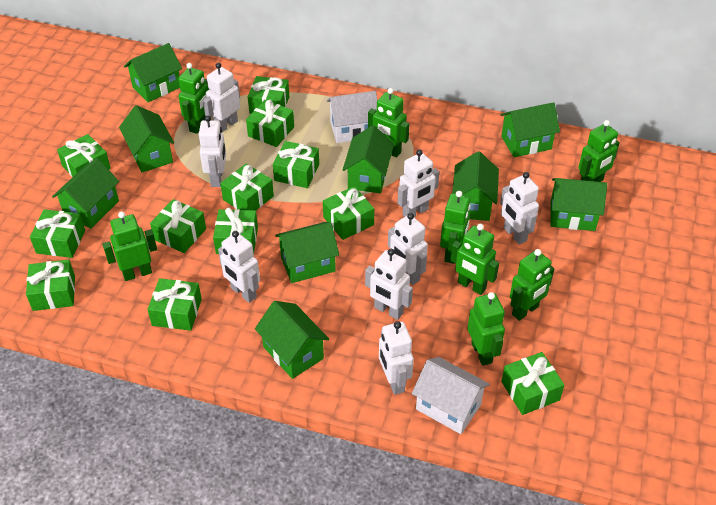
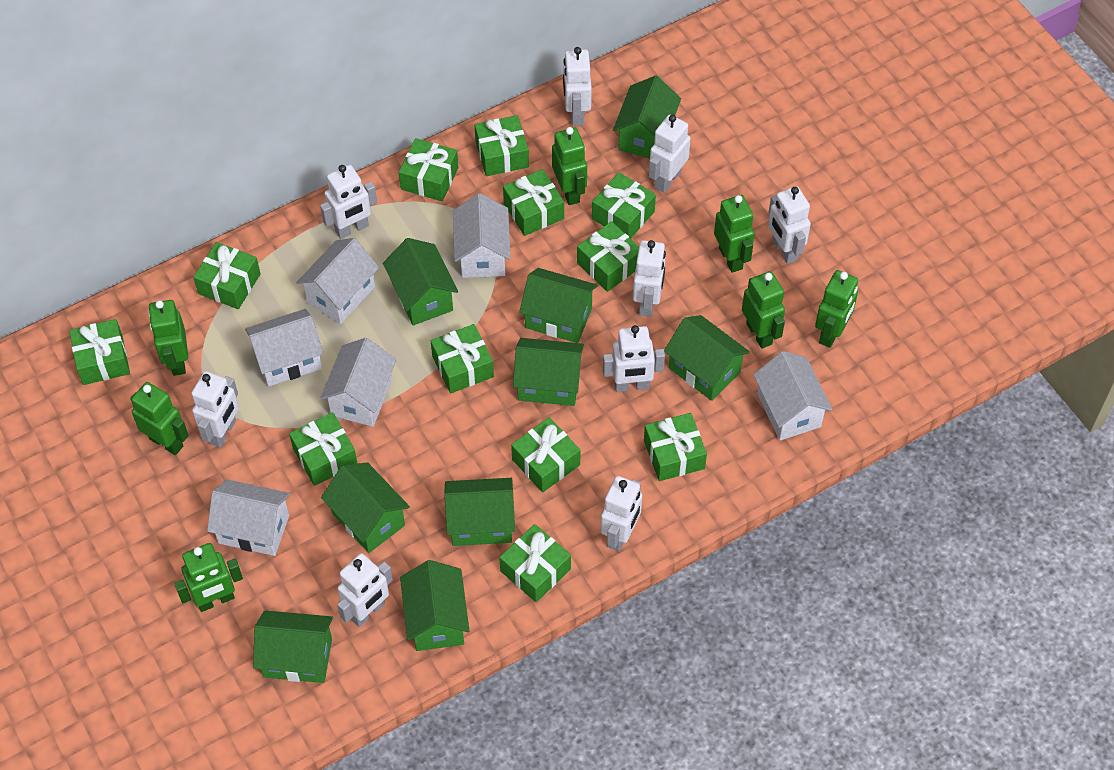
green robot: 8 -> 7
white house: 2 -> 6
white robot: 8 -> 9

